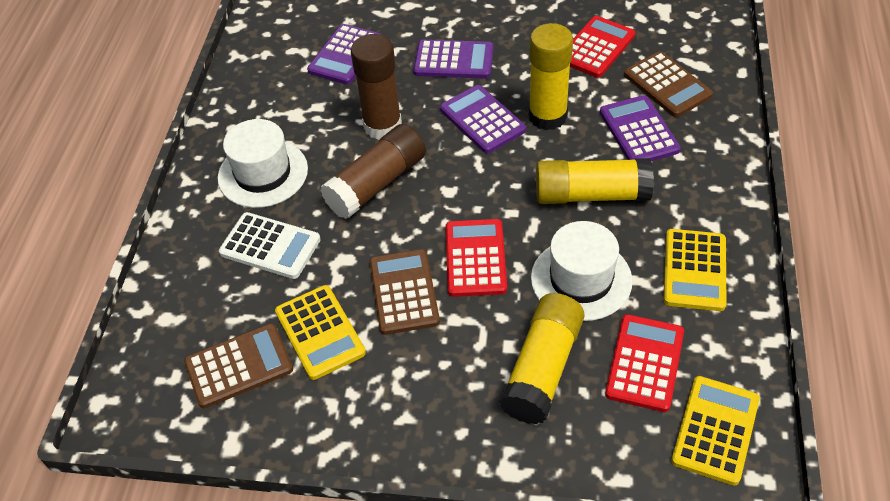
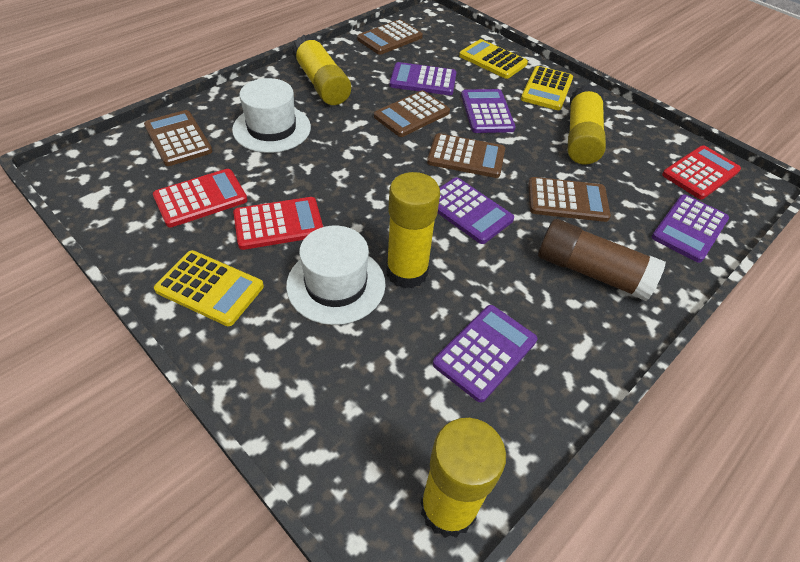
brown calculator: 3 -> 5
brown glue stick: 2 -> 1
purple calculator: 4 -> 5
white calculator: 1 -> 0
yellow glue stick: 3 -> 4

